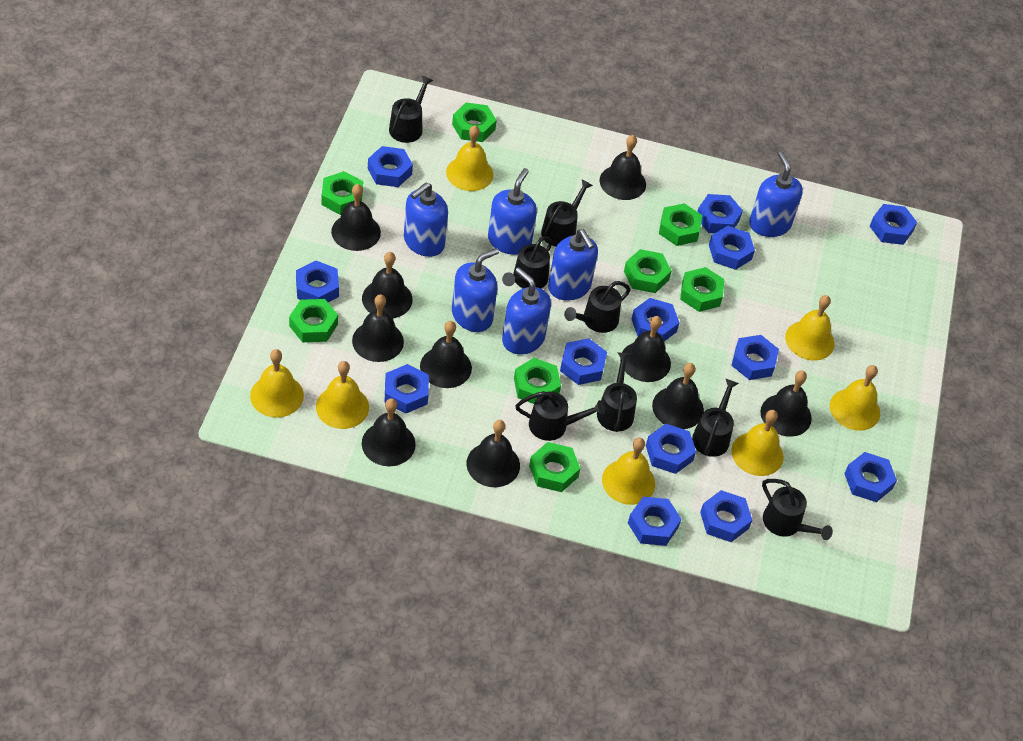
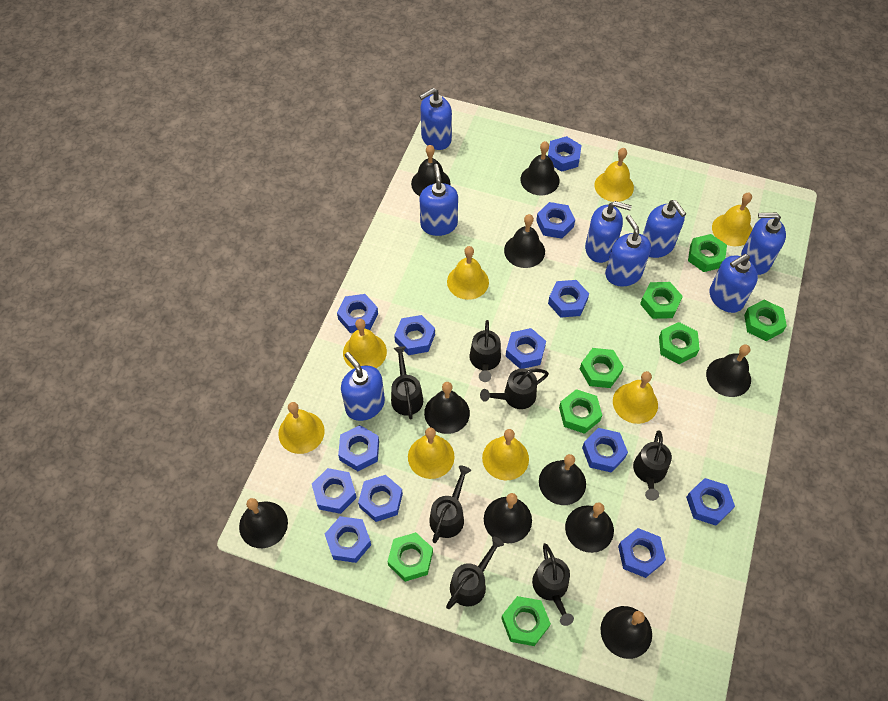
black watering can: 8 -> 7
blue soap dispenser: 6 -> 8
yellow bell: 7 -> 8

